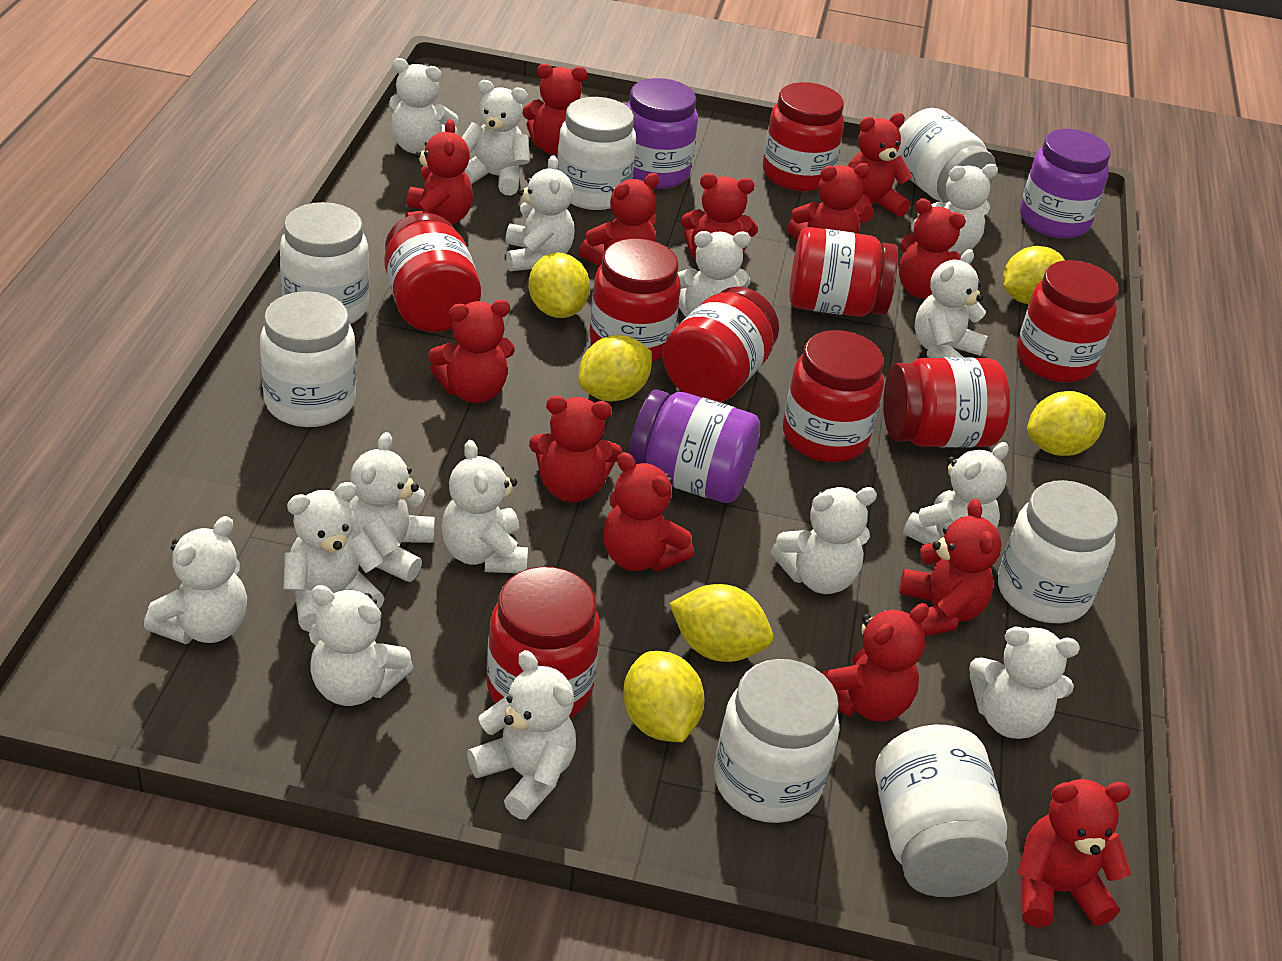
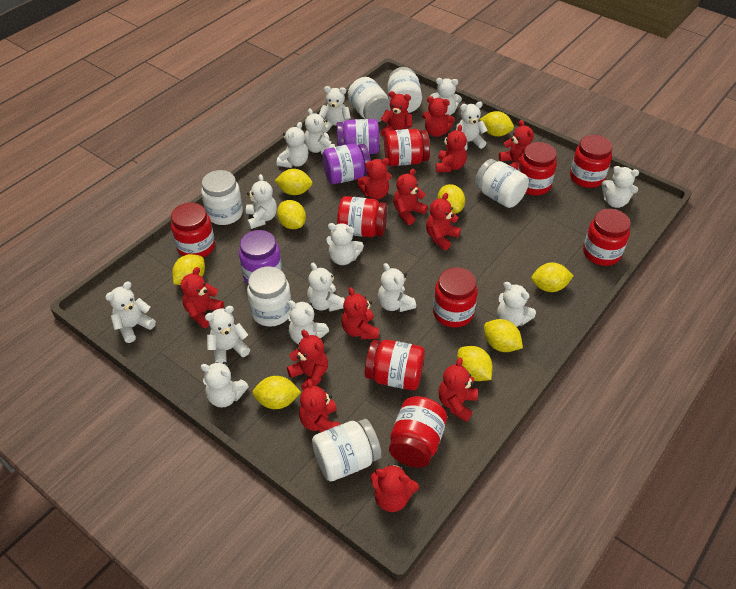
white jar: 7 -> 6
yellow lemon: 6 -> 9

